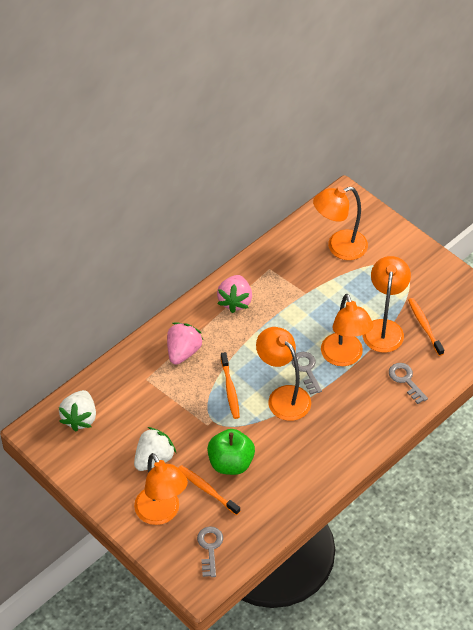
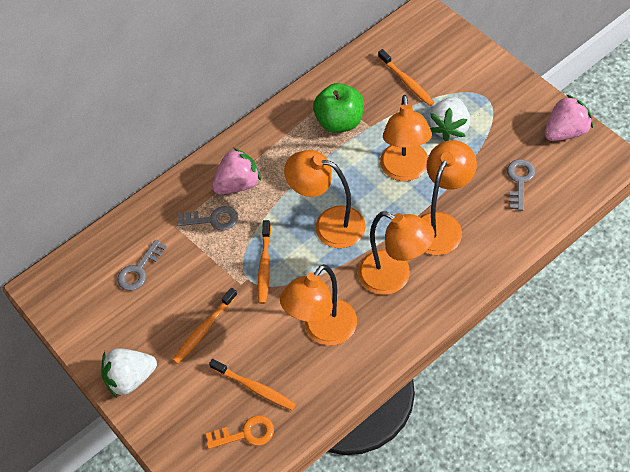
orange key: 0 -> 1
orange toothbrush: 3 -> 4

